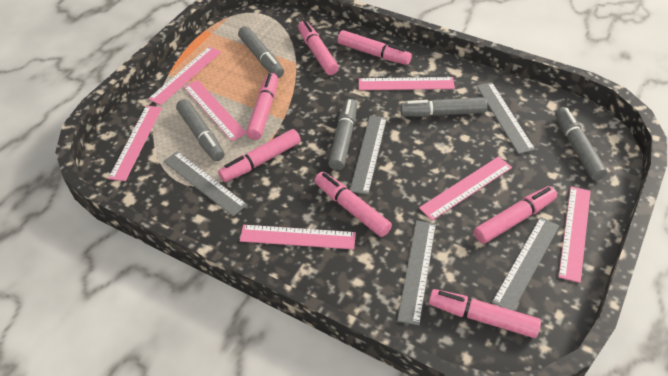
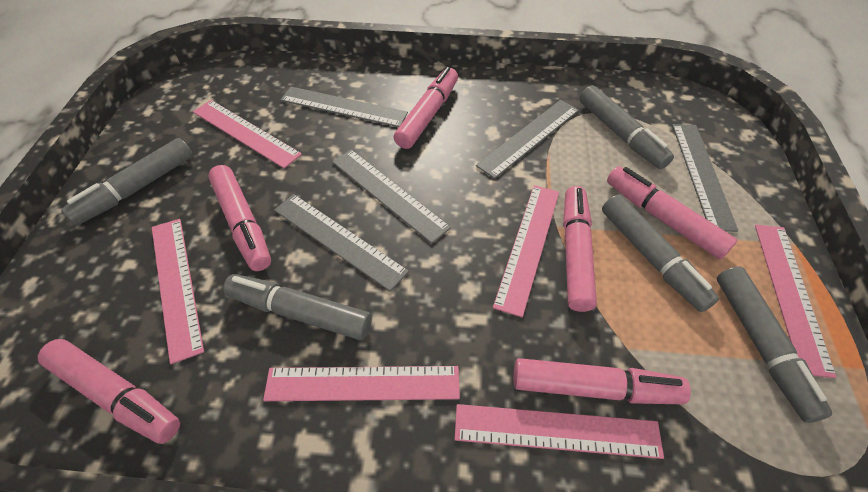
pink marker: 7 -> 6
pink ruler: 7 -> 6

